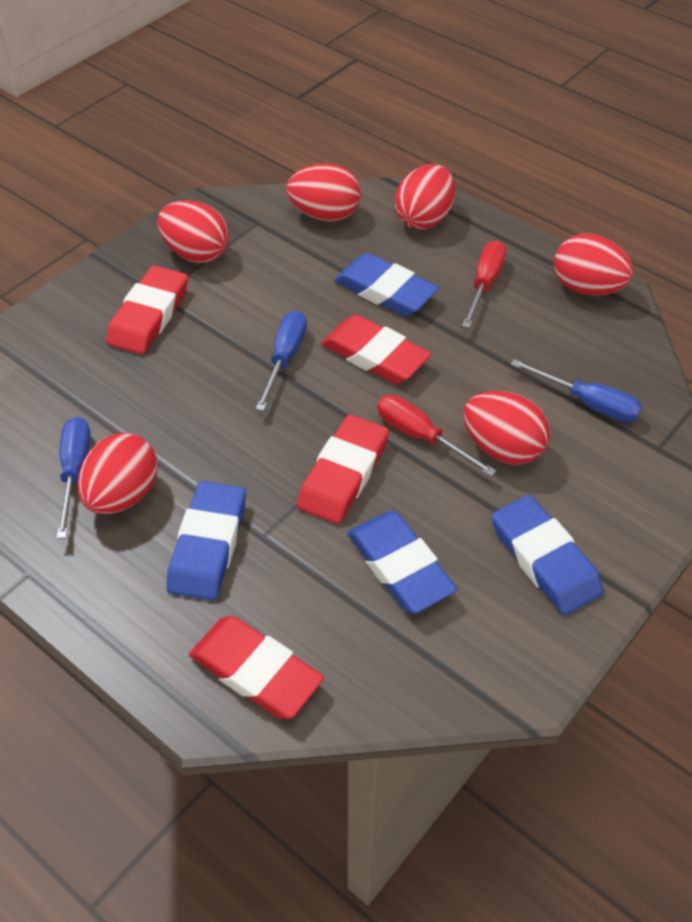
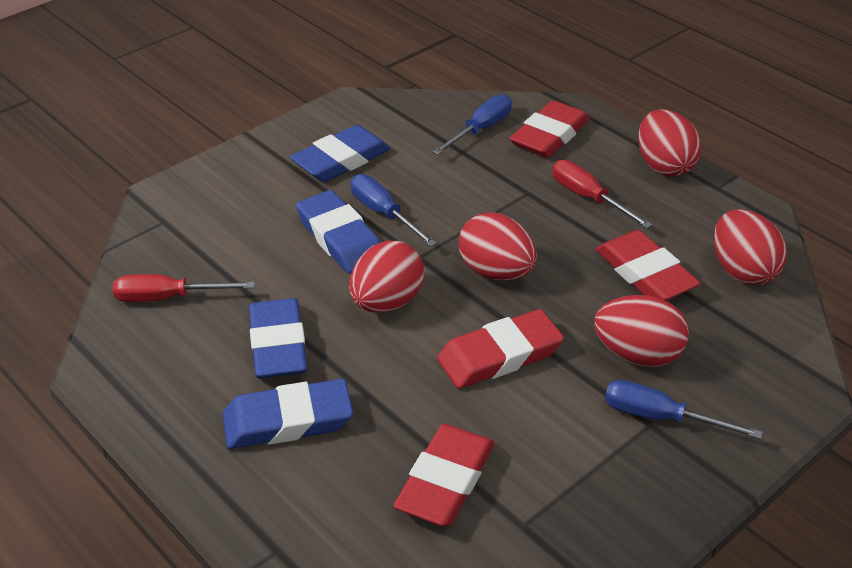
red egg: 6 -> 5

